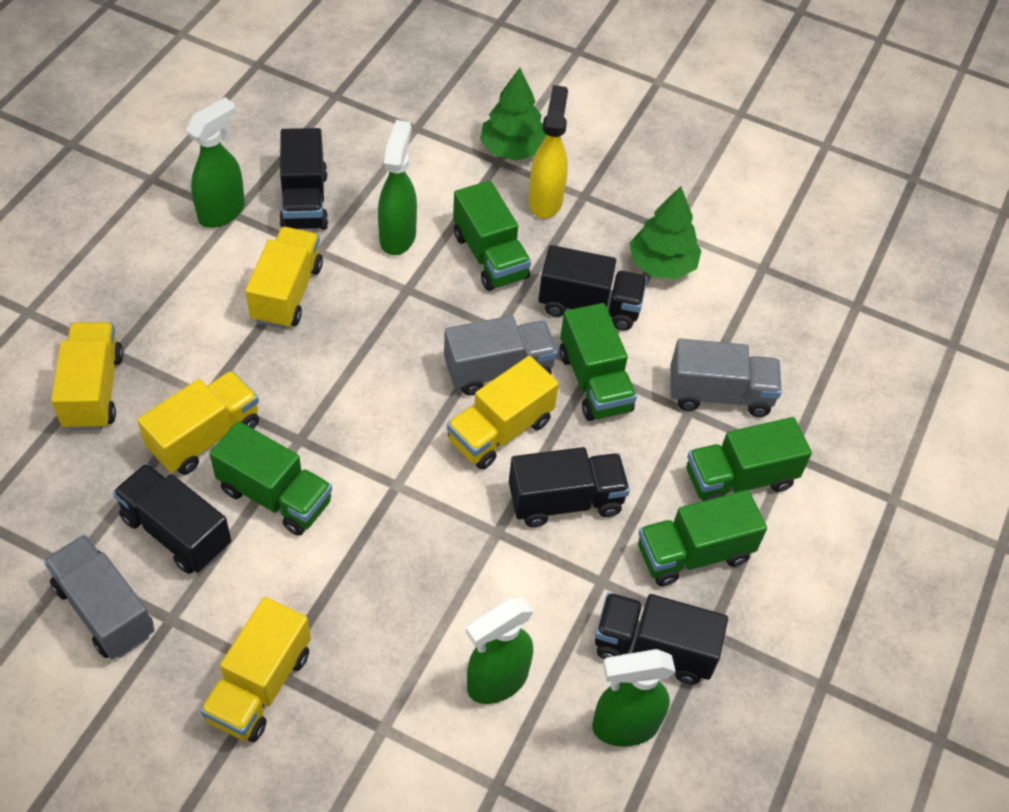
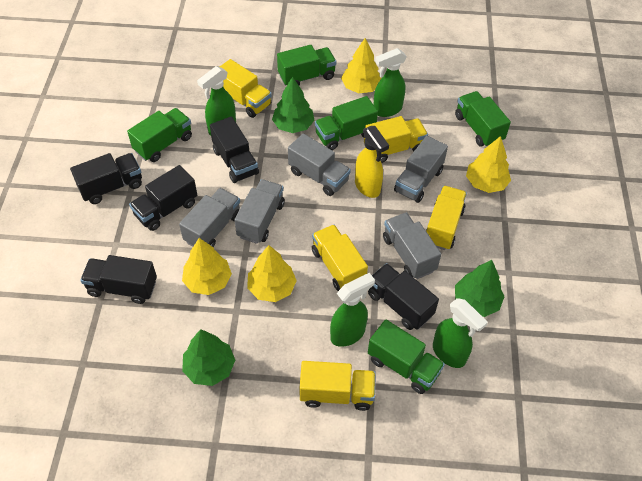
green tree: 2 -> 3
grey truck: 3 -> 5
yellow tree: 0 -> 4

